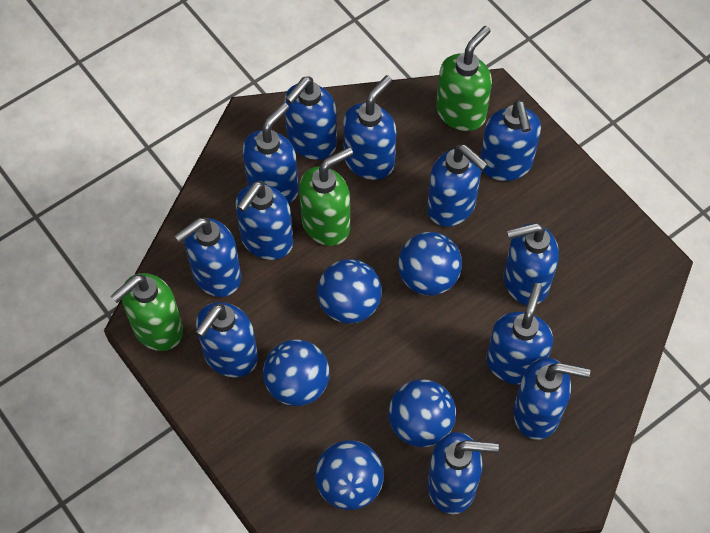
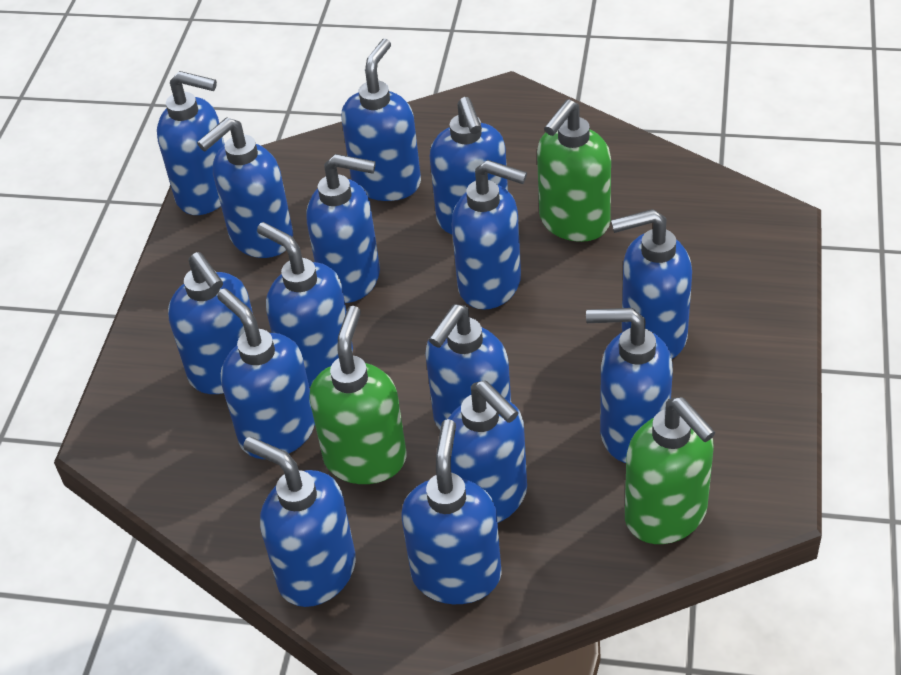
blue ball: 5 -> 0
blue soap dispenser: 12 -> 15

